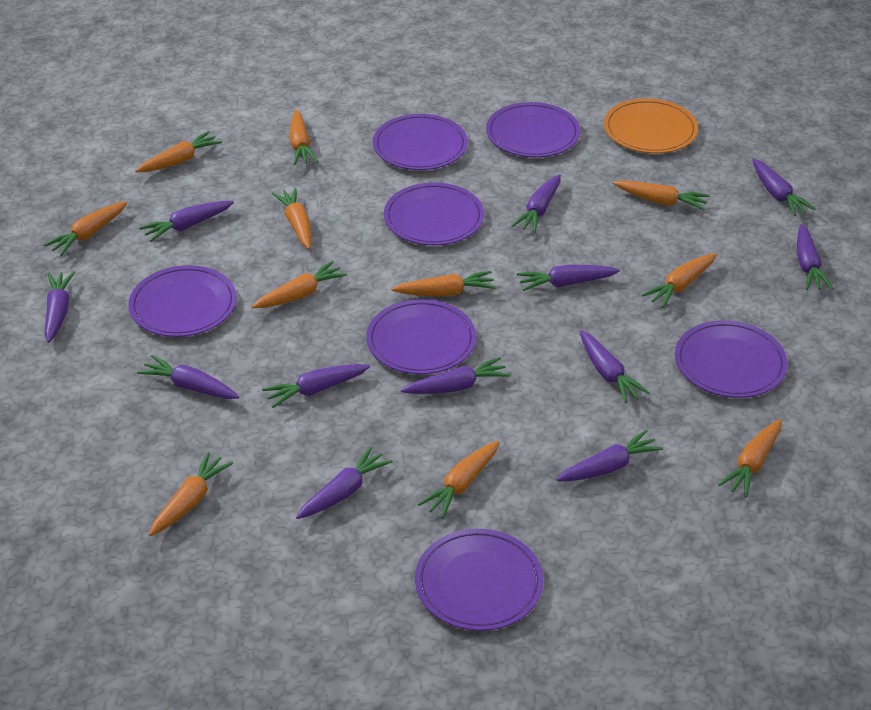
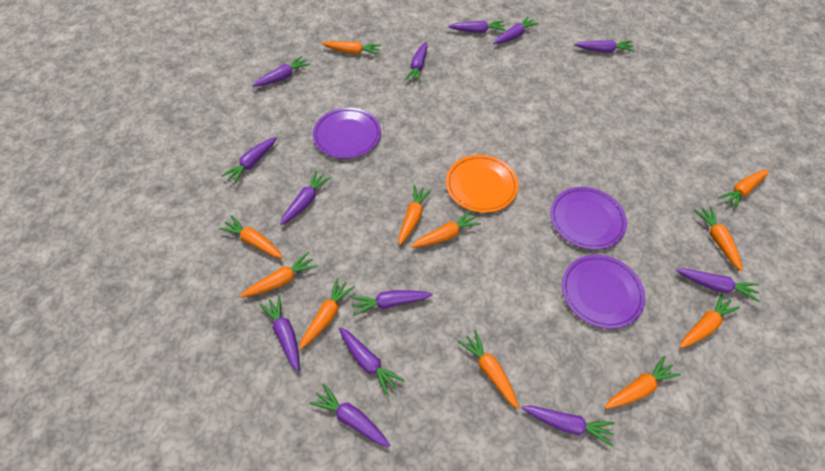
purple carrot: 12 -> 13
purple plate: 7 -> 3

